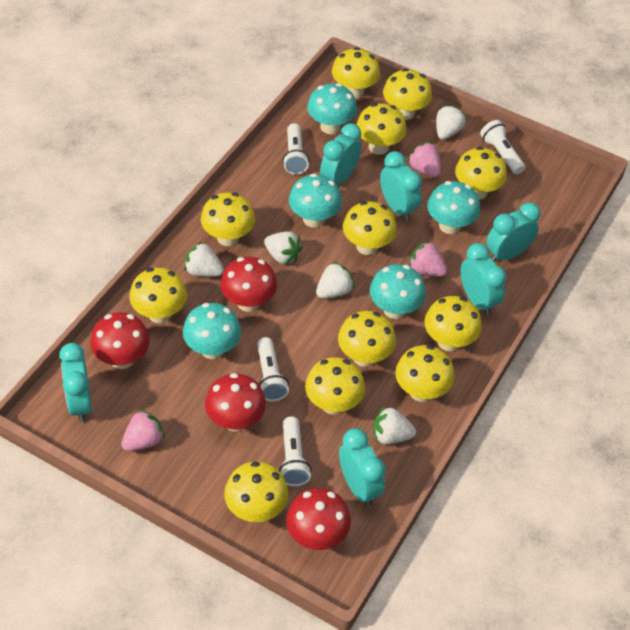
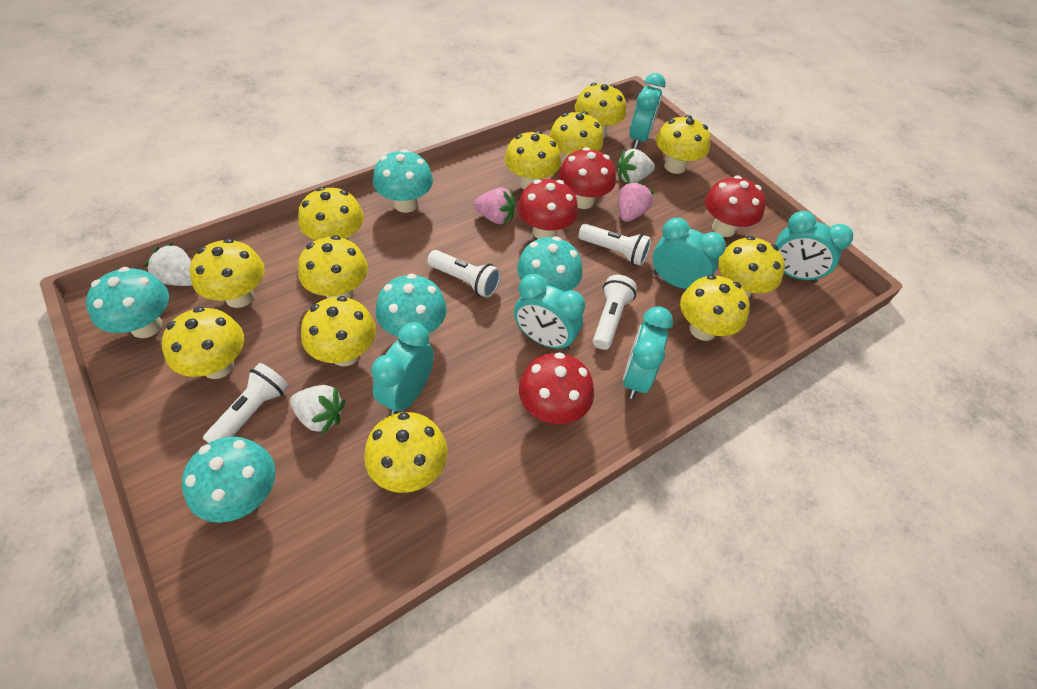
pink strawberry: 3 -> 2
white strawberry: 5 -> 3

